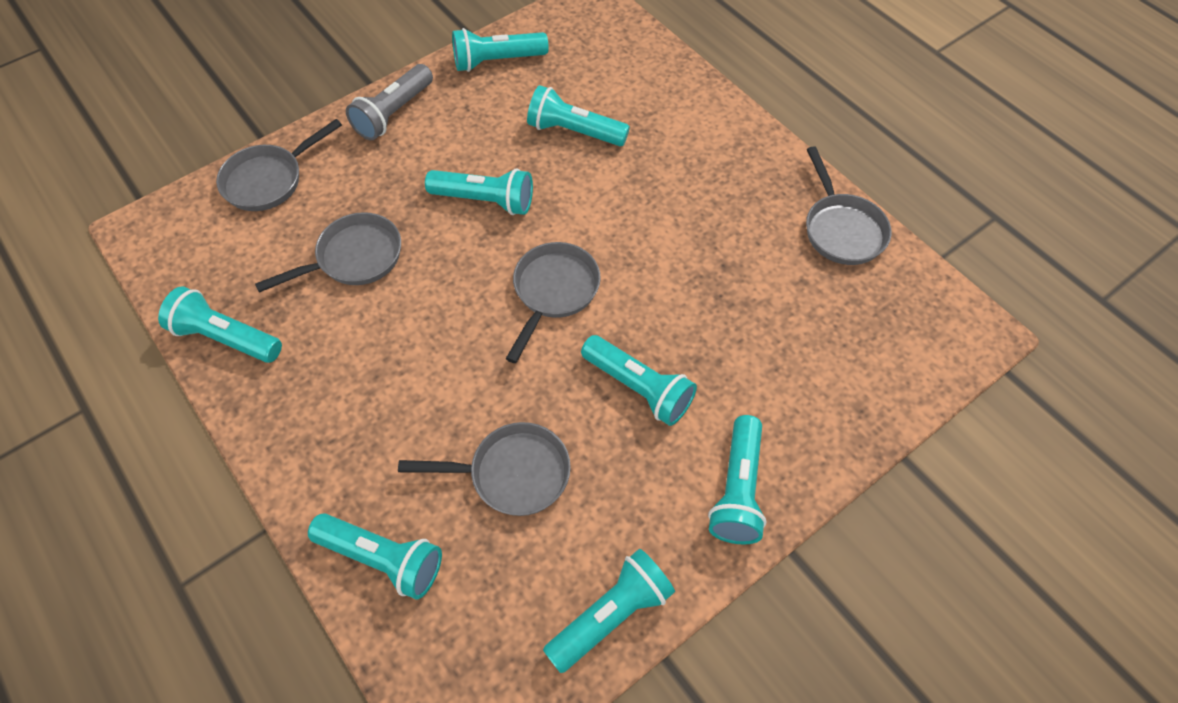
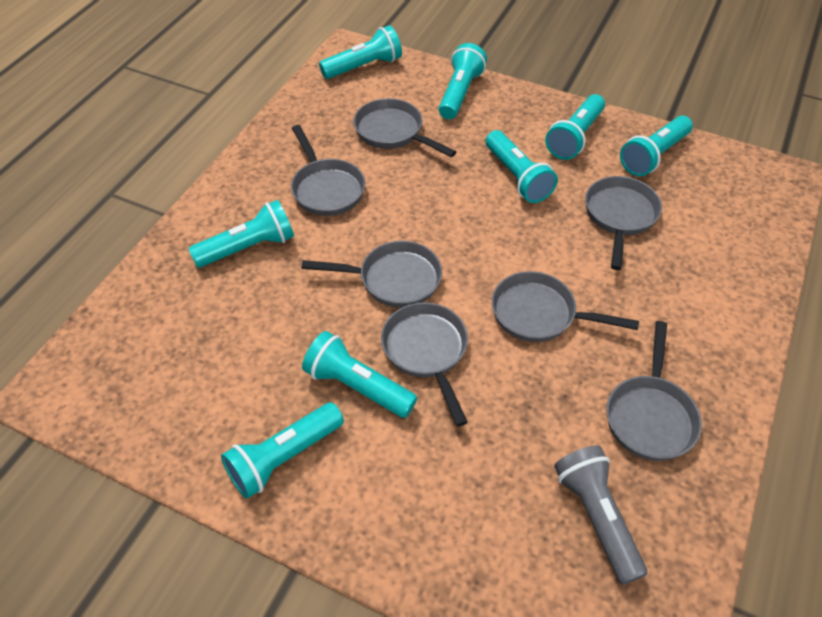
grey pan: 5 -> 7

